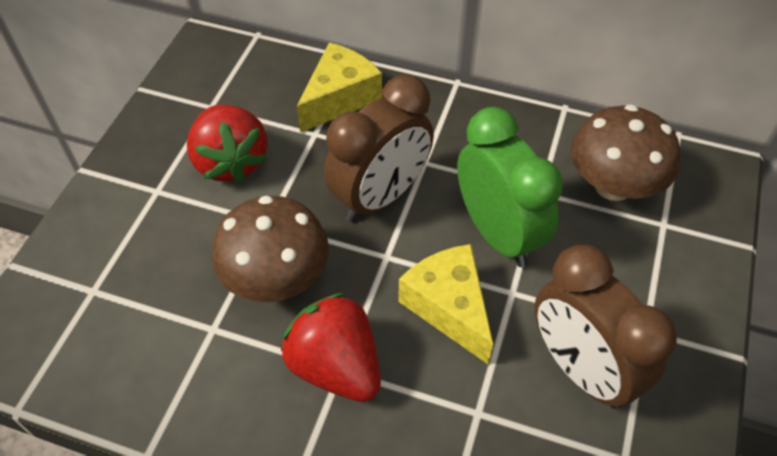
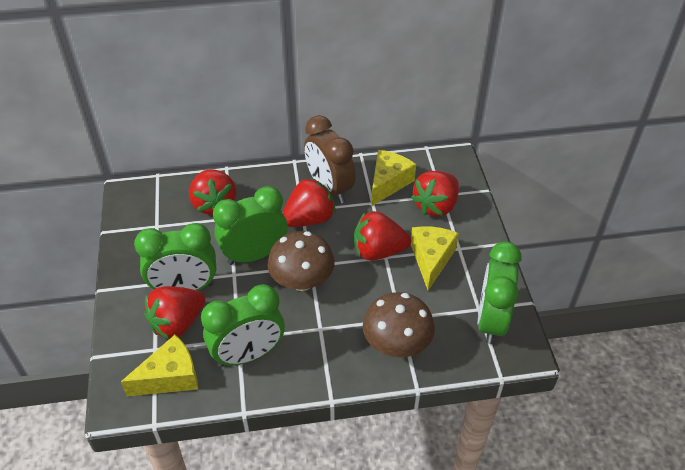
brown clock: 2 -> 1
green clock: 1 -> 4
red strawberry: 2 -> 5
yellow cheese: 2 -> 3

